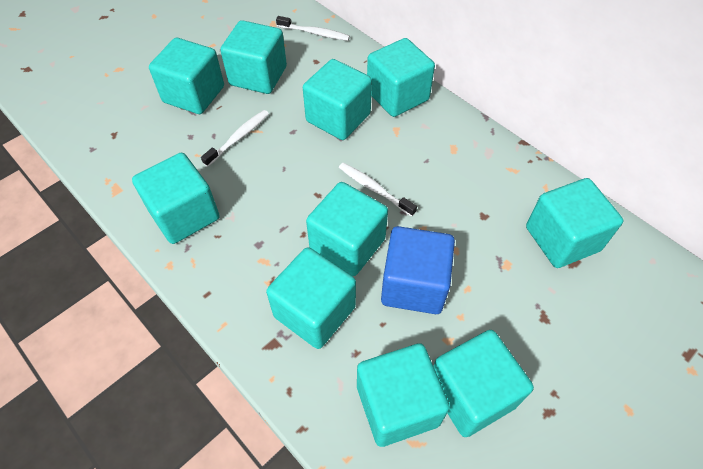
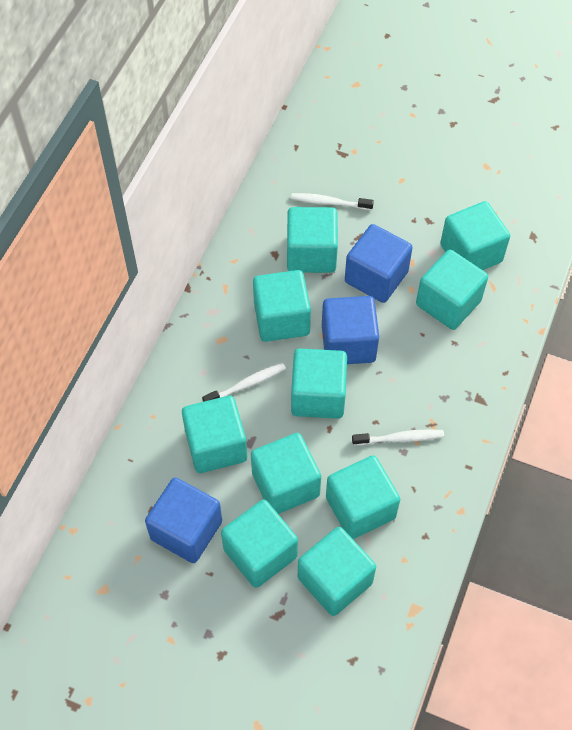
blue cube: 1 -> 3

